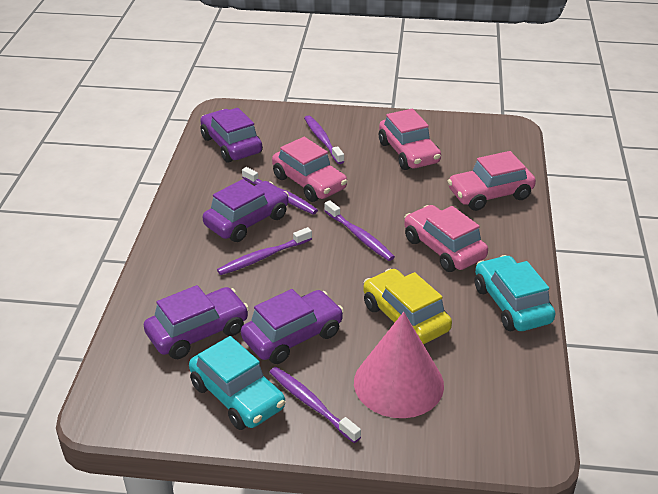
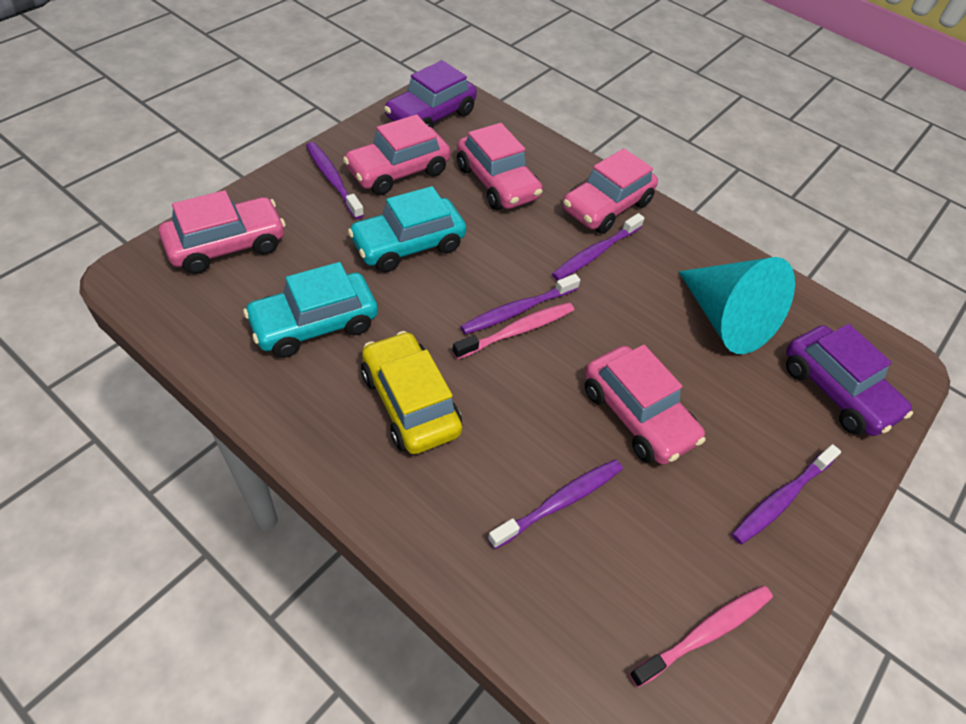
pink car: 4 -> 5
pink cone: 1 -> 0
pink toothbrush: 0 -> 2
purple car: 4 -> 2
turquoise cone: 0 -> 1

